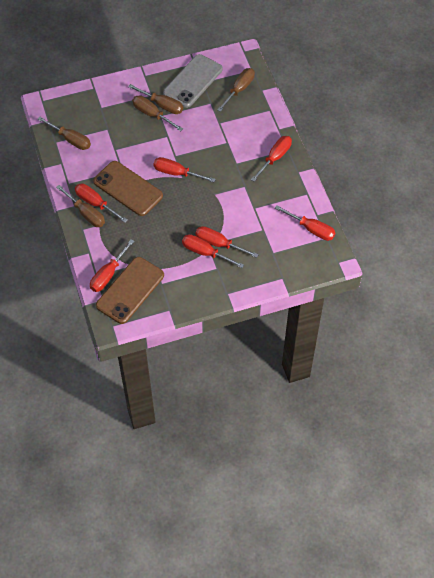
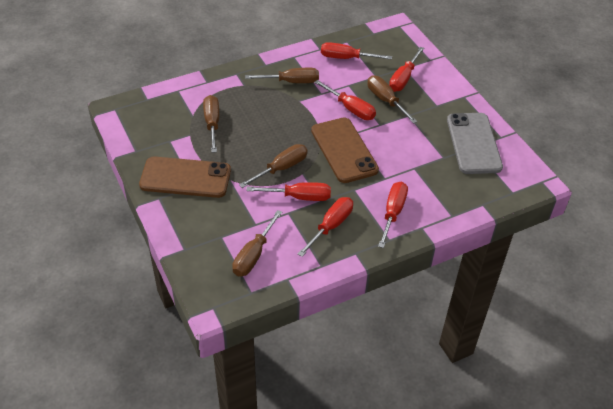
red screwdriver: 7 -> 6

